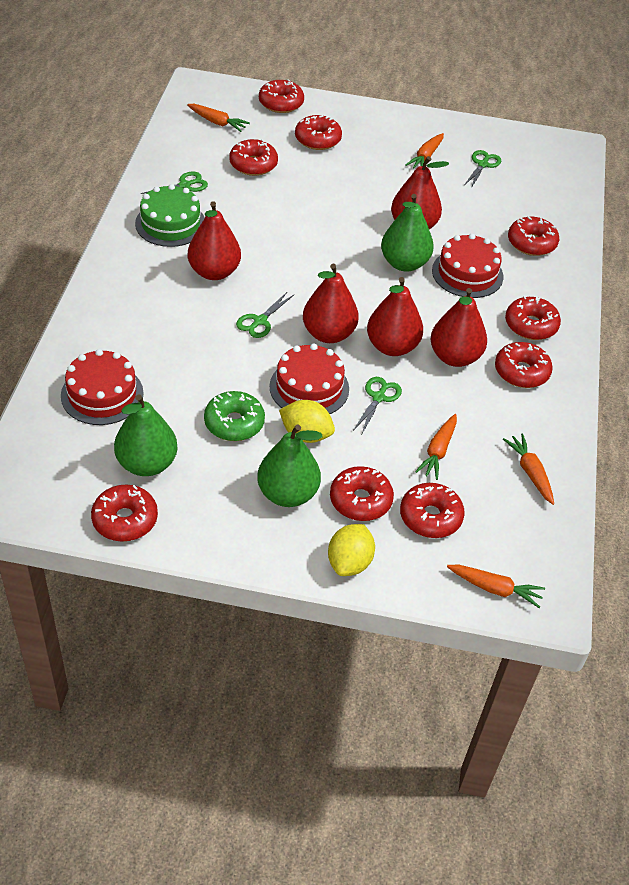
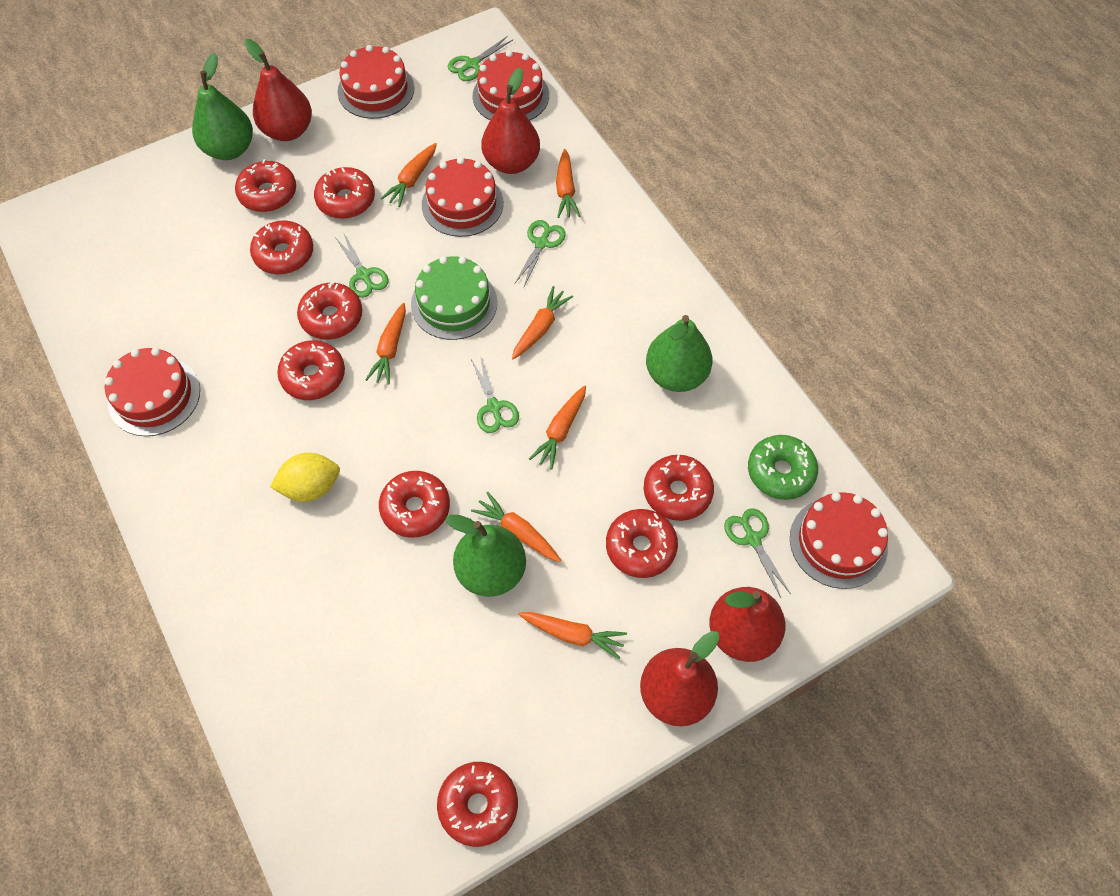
green scissors: 4 -> 5
orange carrot: 5 -> 7
red cake: 3 -> 5
red pear: 5 -> 4
yellow lemon: 2 -> 1

